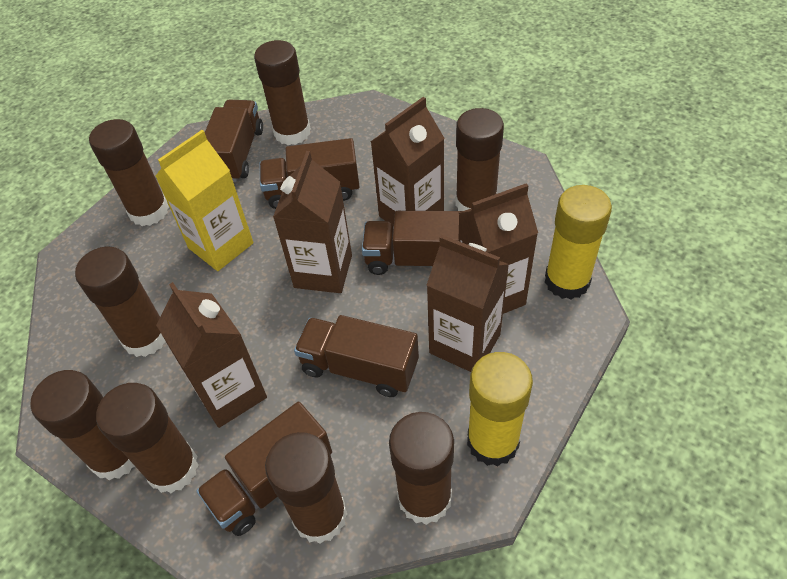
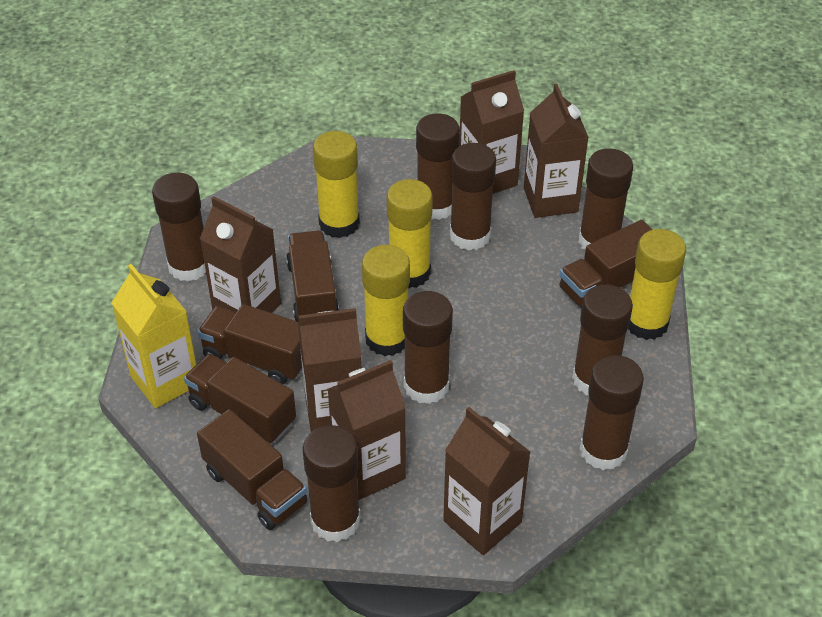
brown carton: 5 -> 6
yellow glue stick: 2 -> 4

